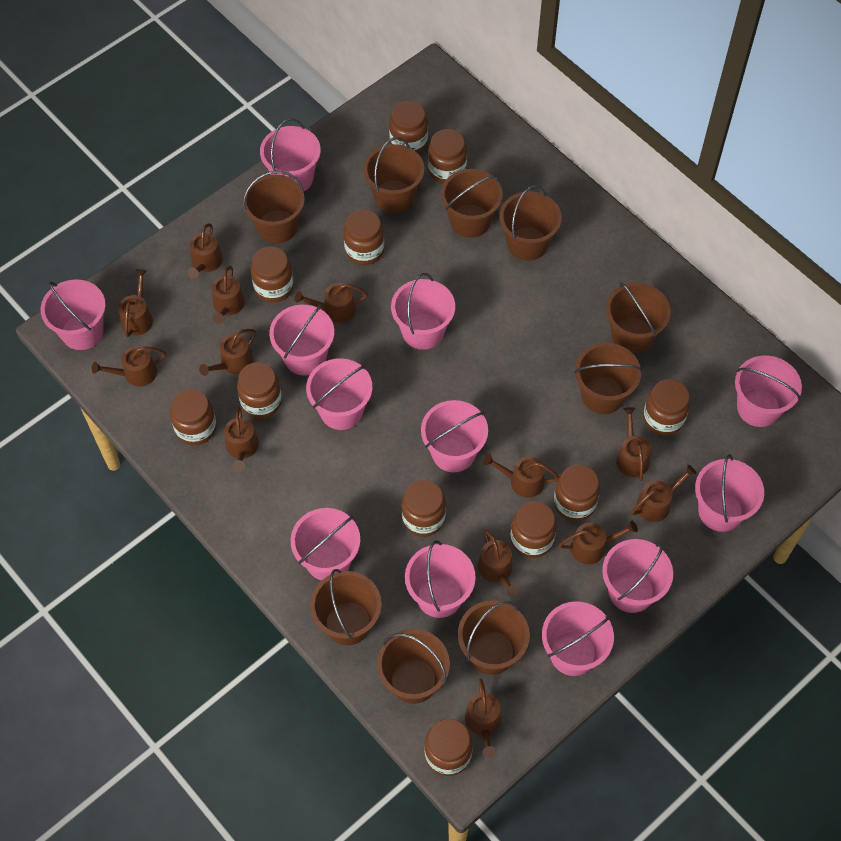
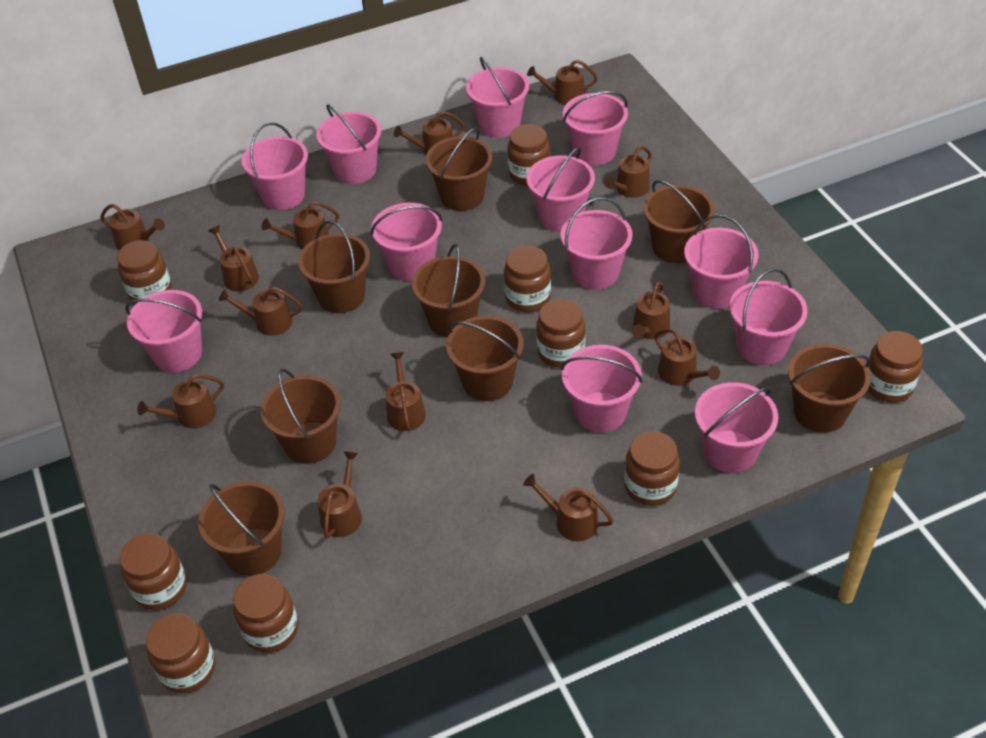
brown bucket: 9 -> 8
brown jar: 11 -> 9

